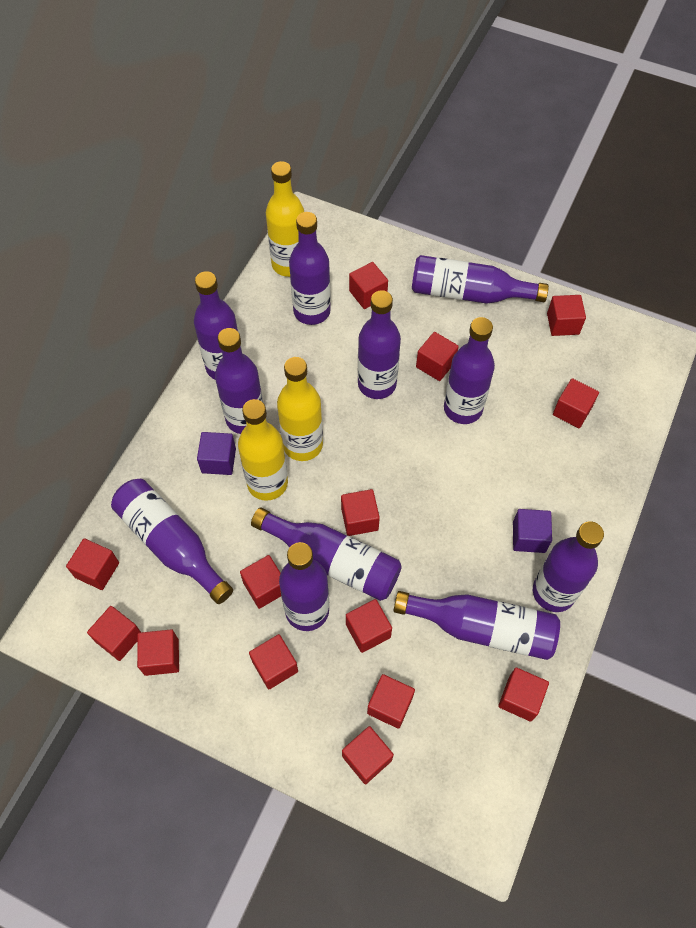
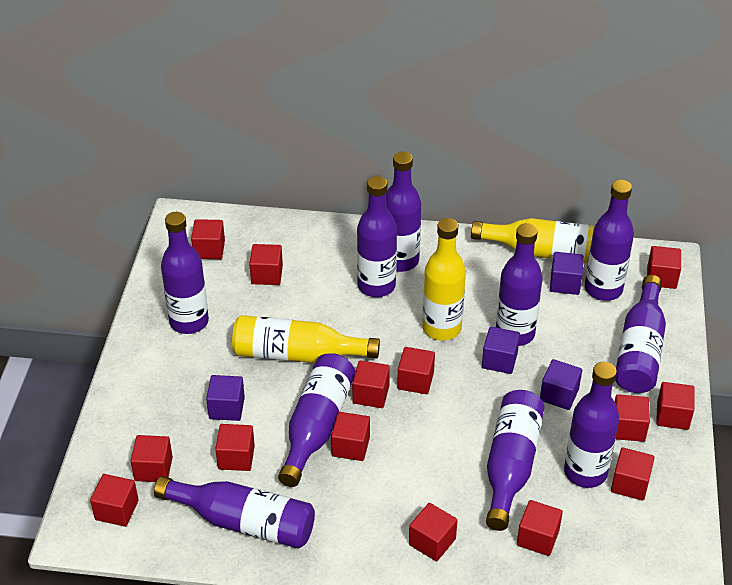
purple bottle: 11 -> 10
purple cube: 2 -> 4

